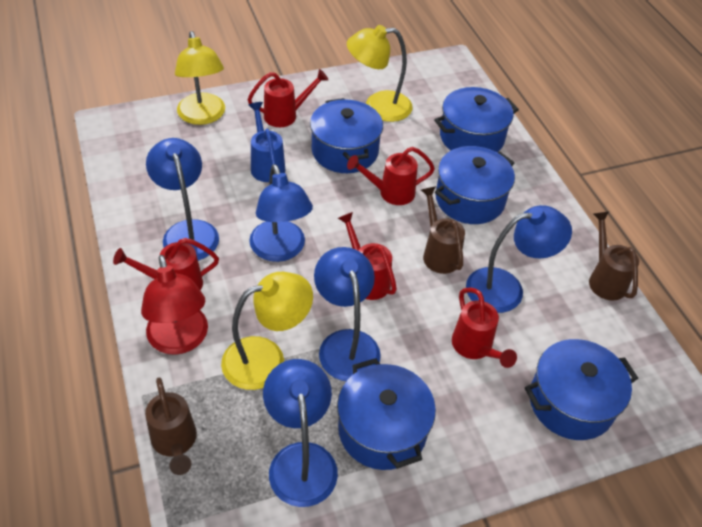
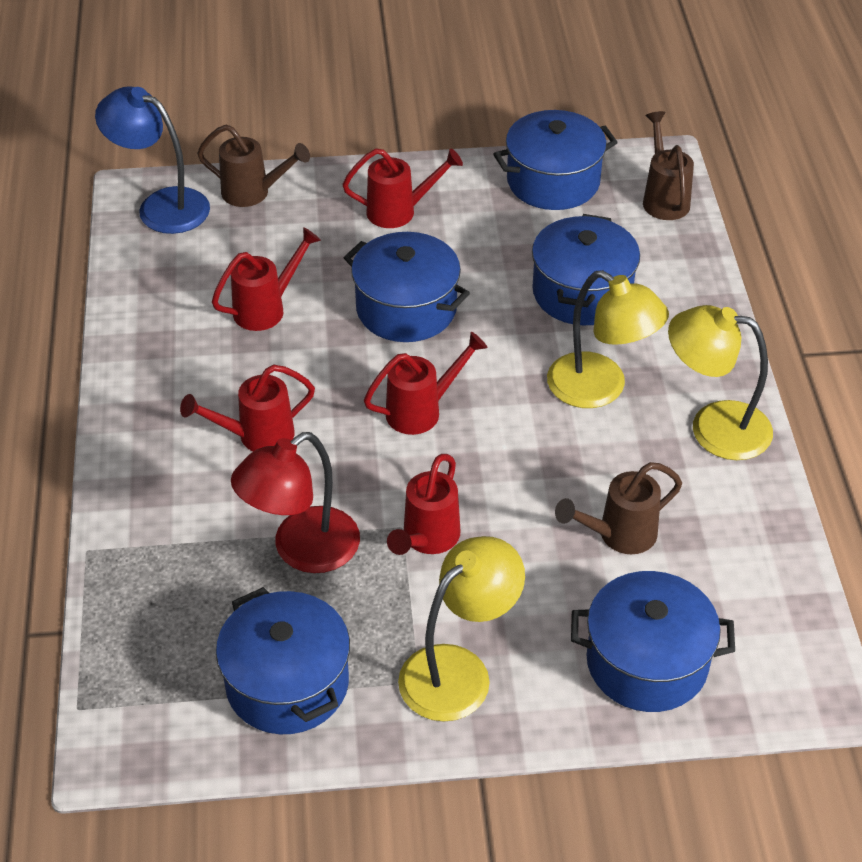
blue lamp: 5 -> 1
blue watering can: 1 -> 0

